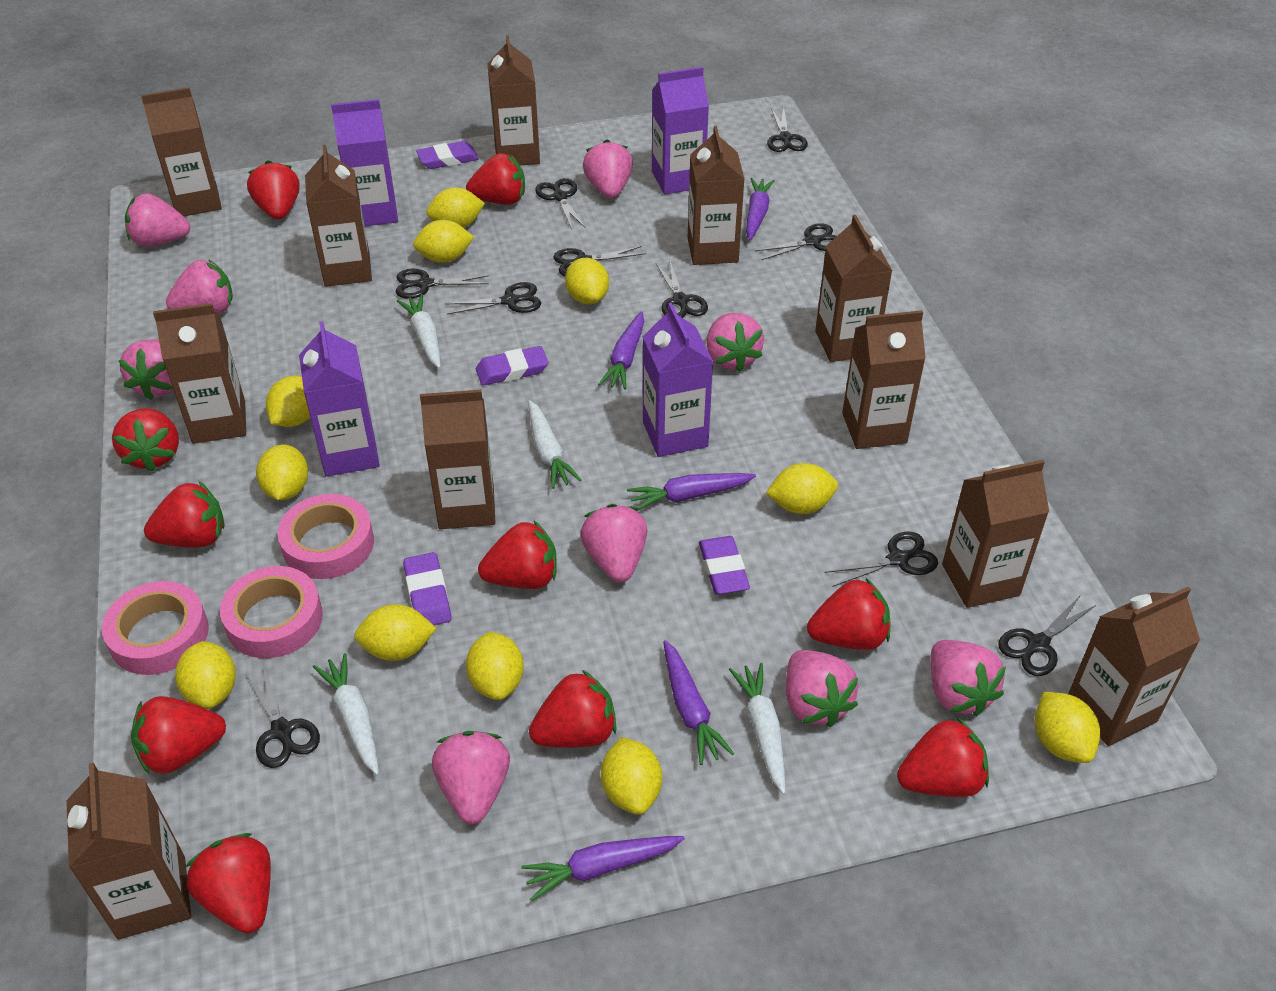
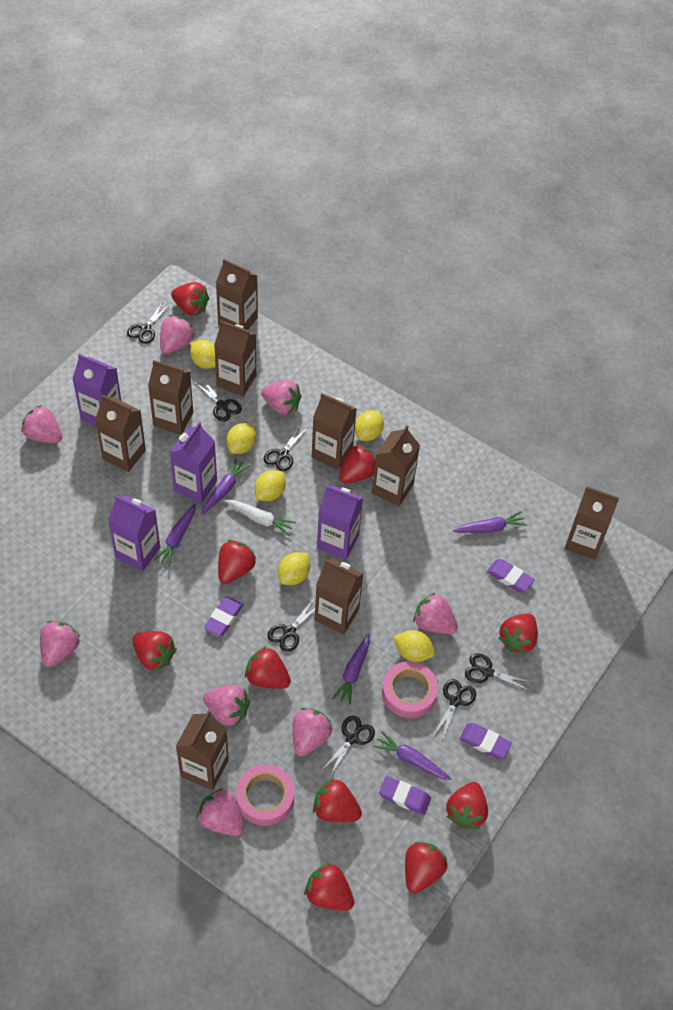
black scissors: 10 -> 7
brown carton: 11 -> 9
pink strawberry: 9 -> 8
pink tape: 3 -> 2
white carrot: 4 -> 1
yellow lemon: 11 -> 6

